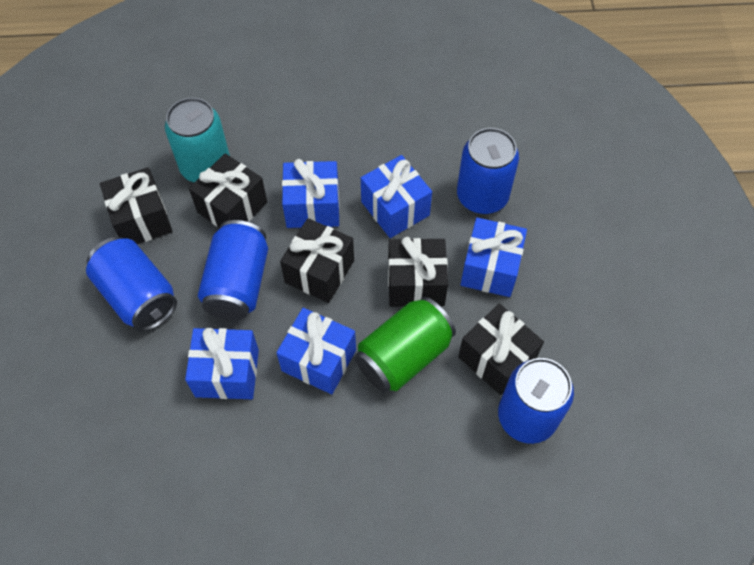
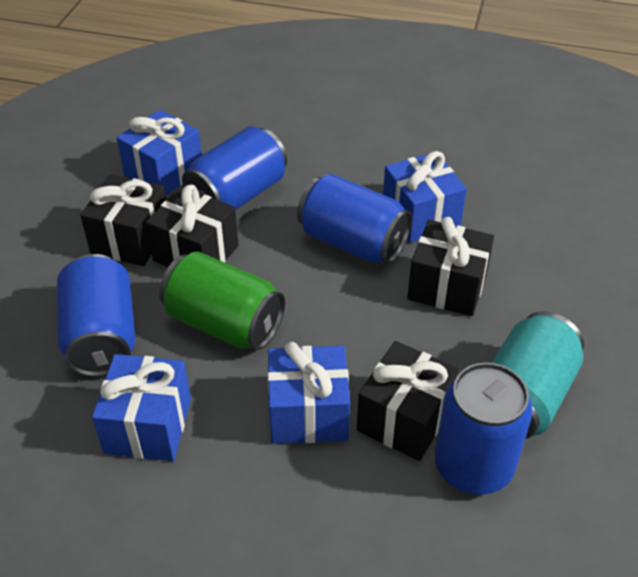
black gift: 5 -> 4
blue gift: 5 -> 4

